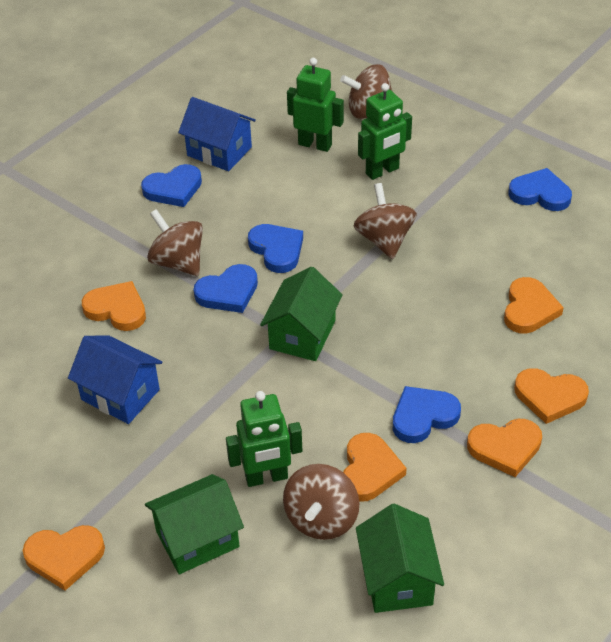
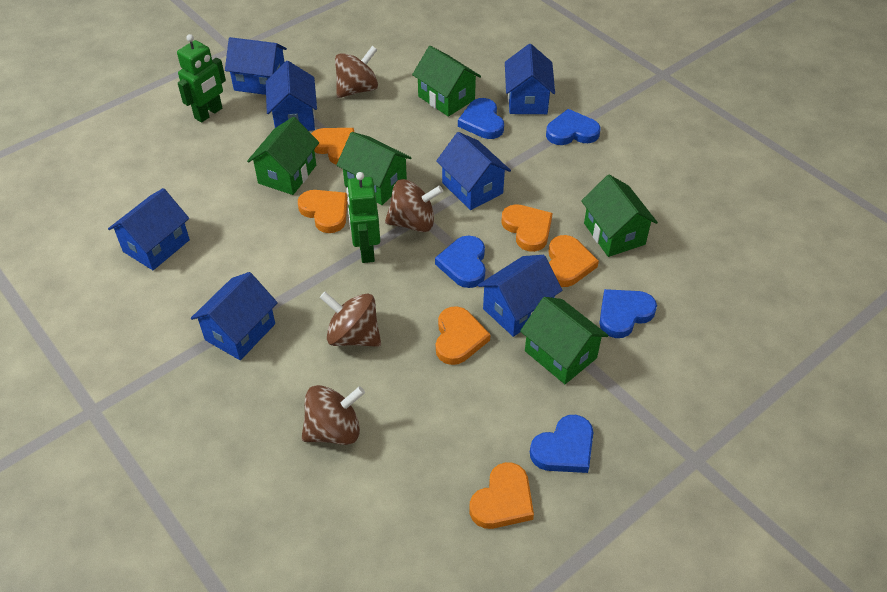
blue house: 2 -> 7
green house: 3 -> 5
green robot: 3 -> 2

